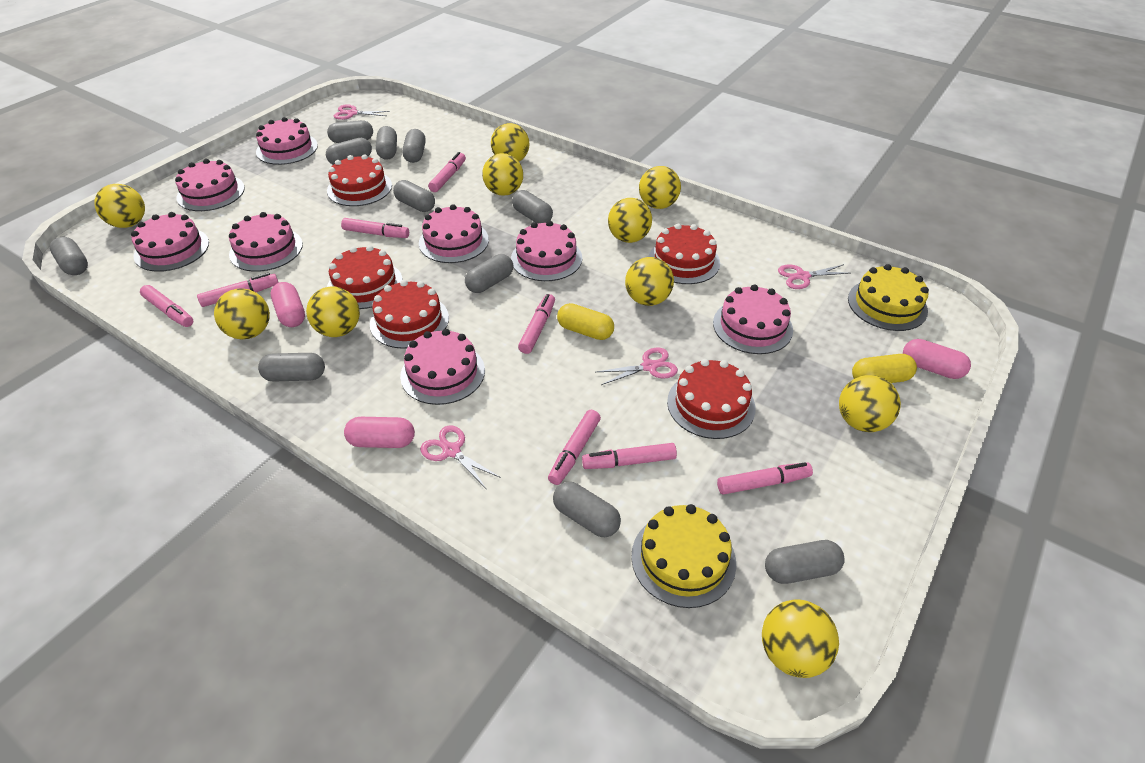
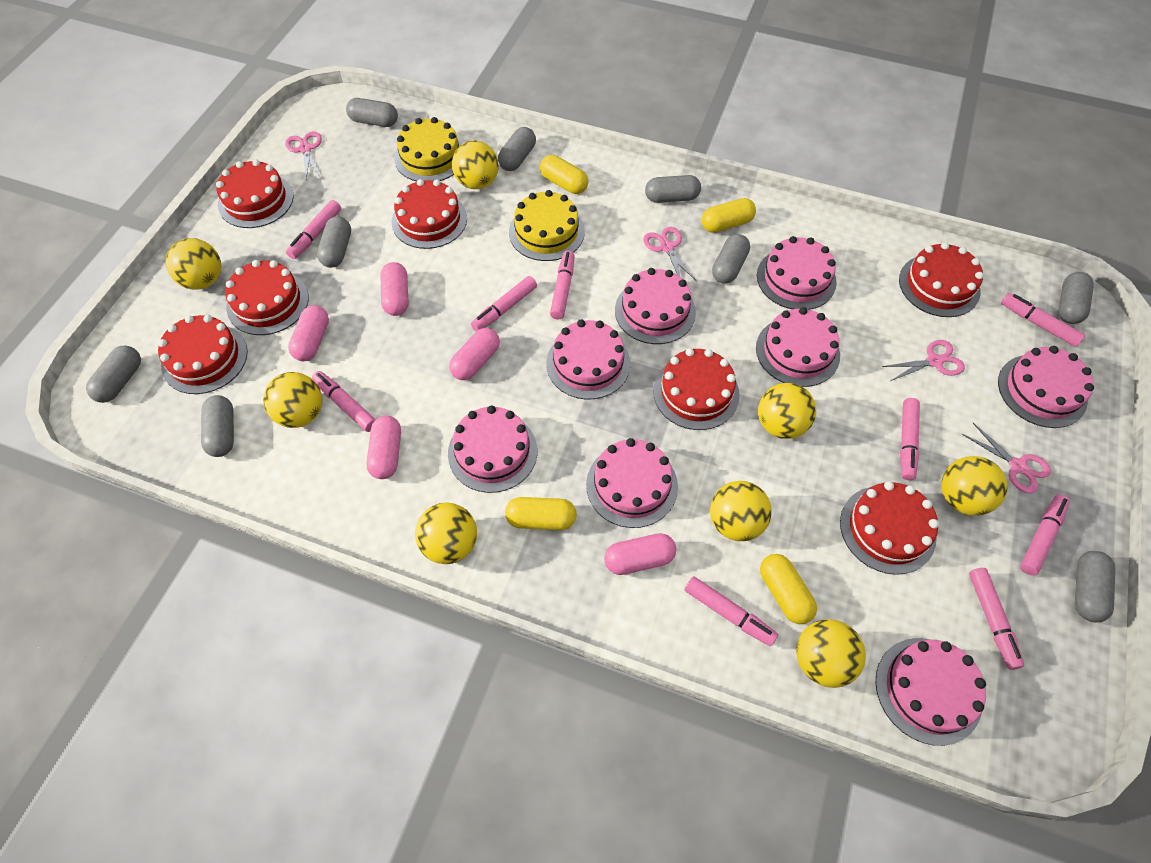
grey capsule: 11 -> 9
pink capsule: 3 -> 5
pink marker: 8 -> 9
red cake: 5 -> 7
yellow ball: 10 -> 8
yellow capsule: 2 -> 4

